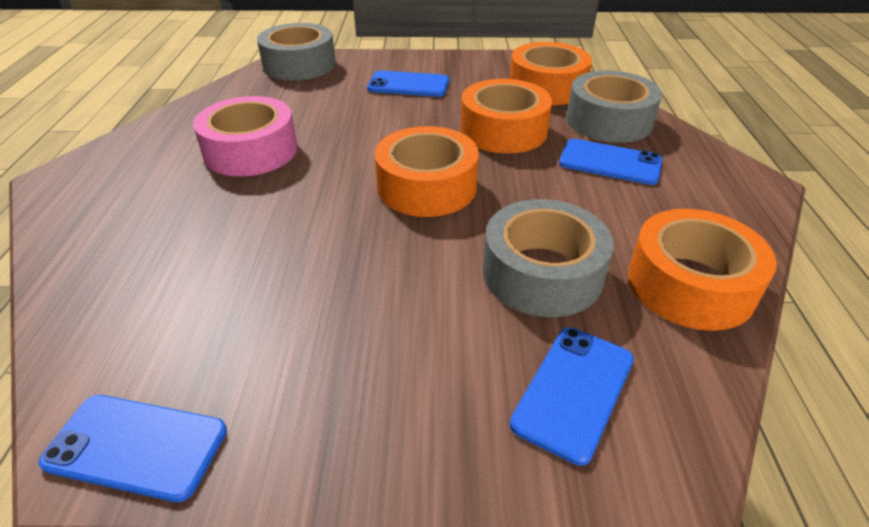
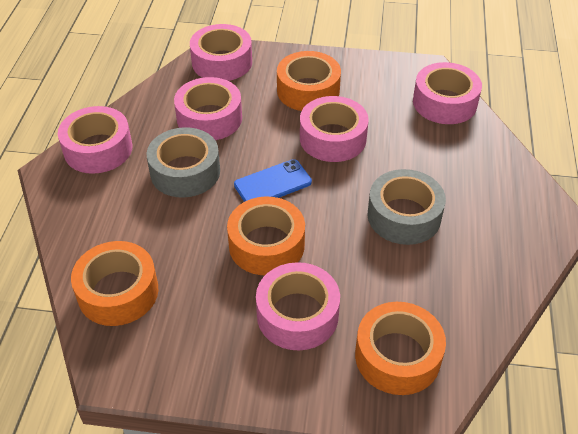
blue phone: 4 -> 1
grey tape: 3 -> 2
pink tape: 1 -> 6

